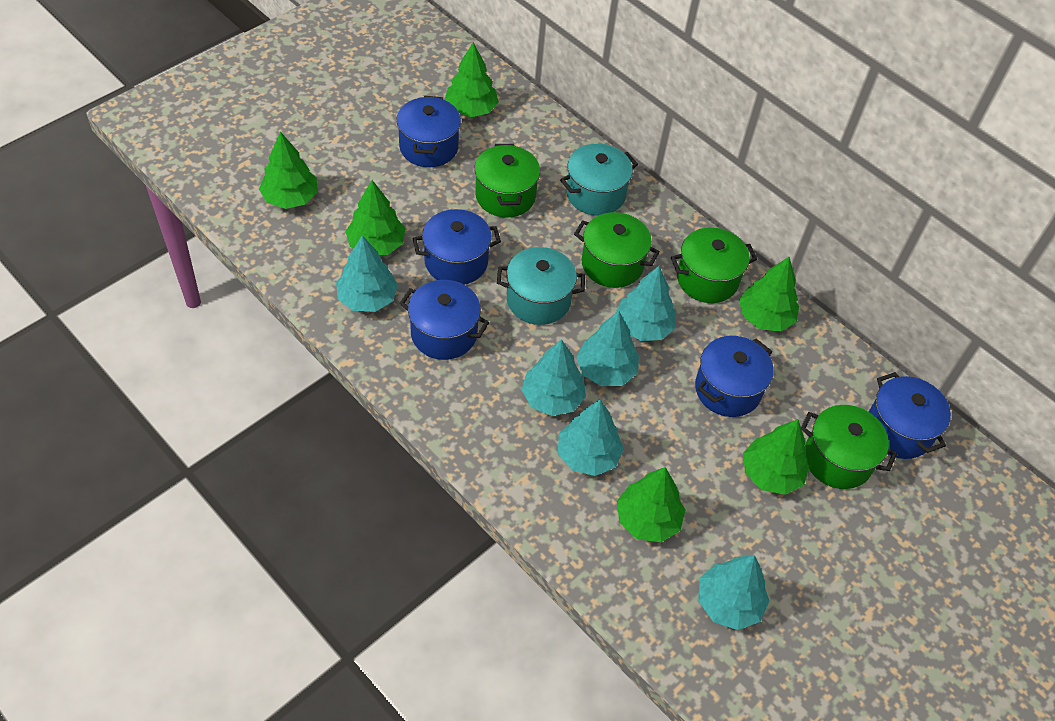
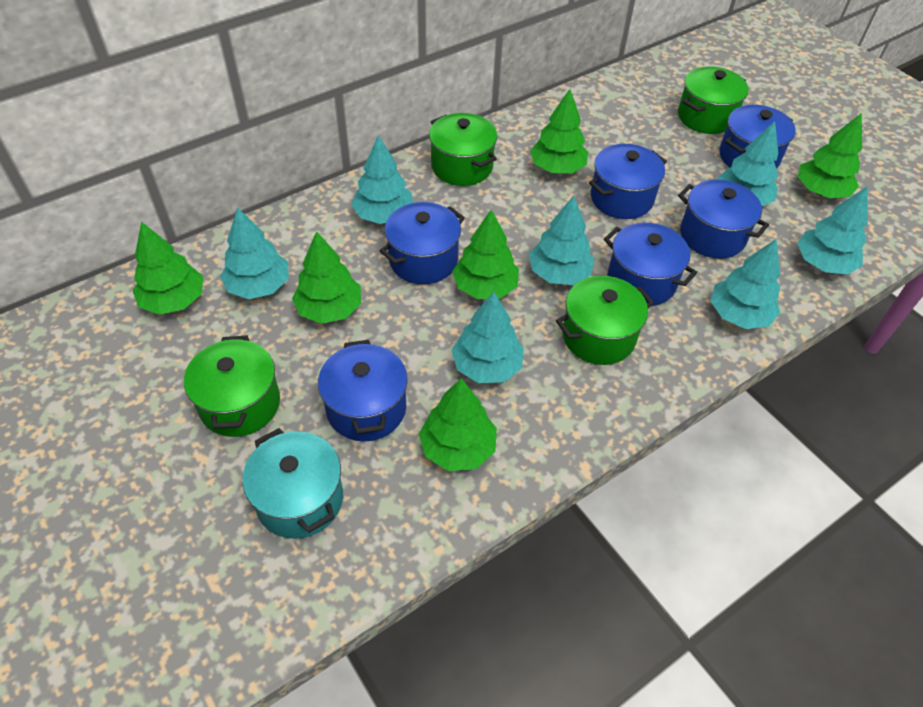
blue pot: 5 -> 6
turquoise pot: 2 -> 1
turquoise tree: 6 -> 7

